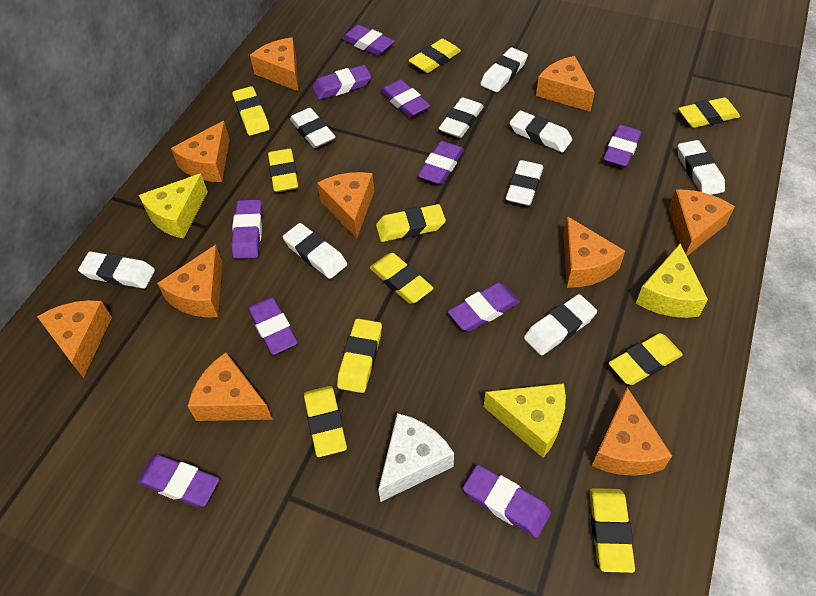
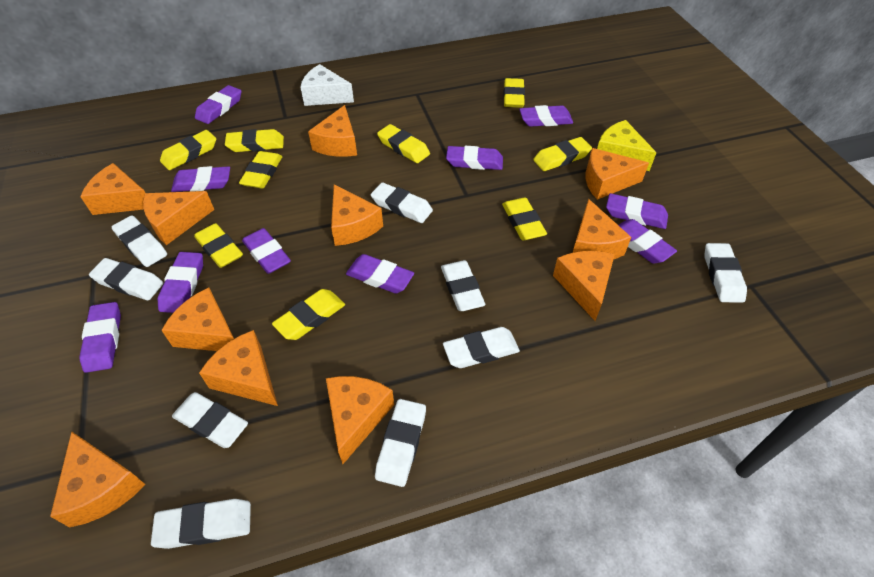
orange cheese: 10 -> 11
yellow cheese: 3 -> 1
yellow eraser: 10 -> 9

